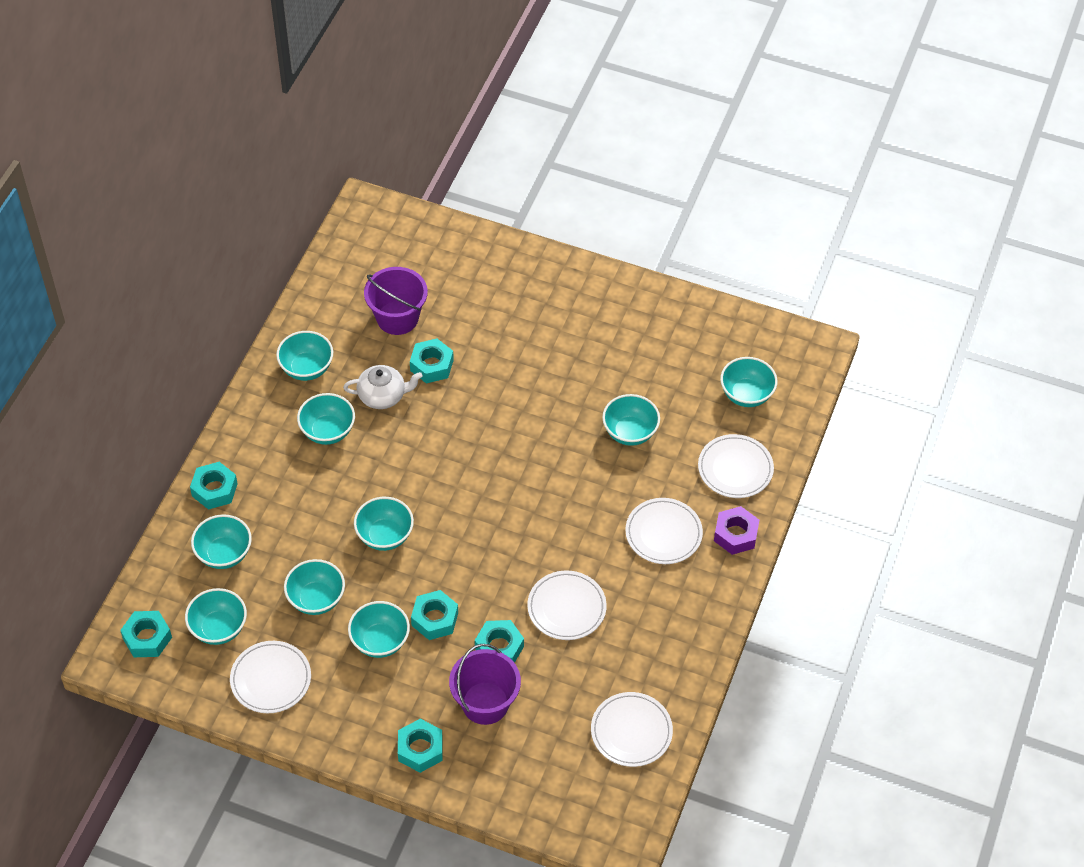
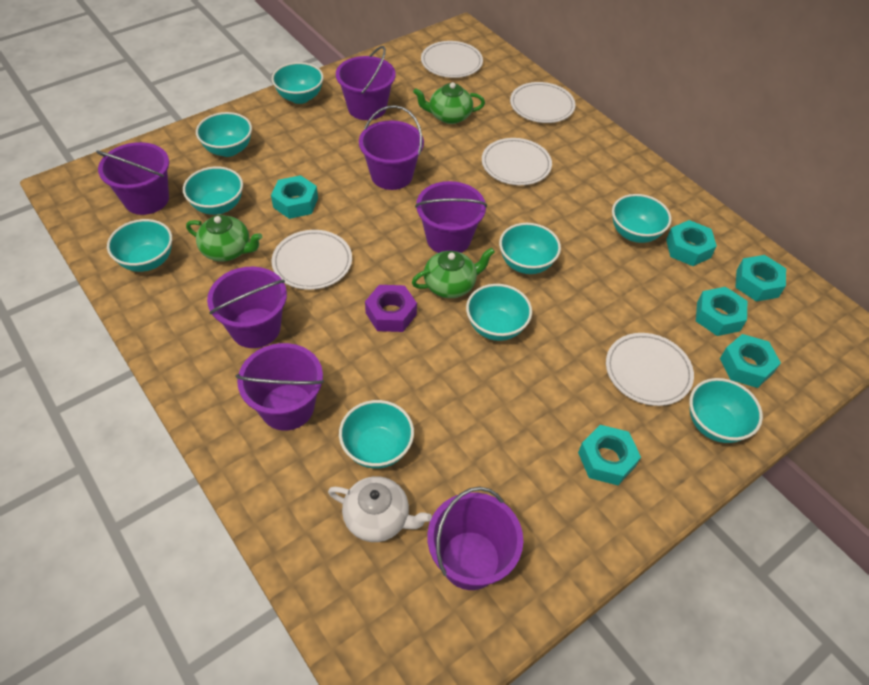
green teapot: 0 -> 3
purple bucket: 2 -> 7

